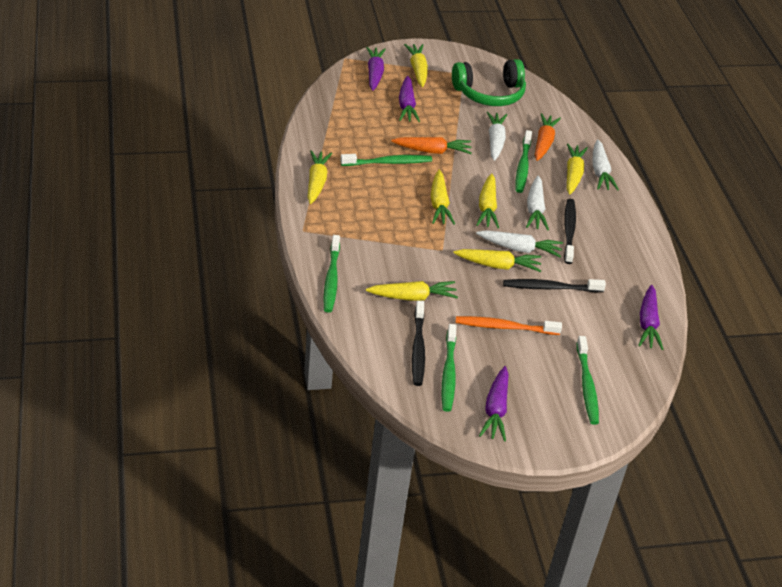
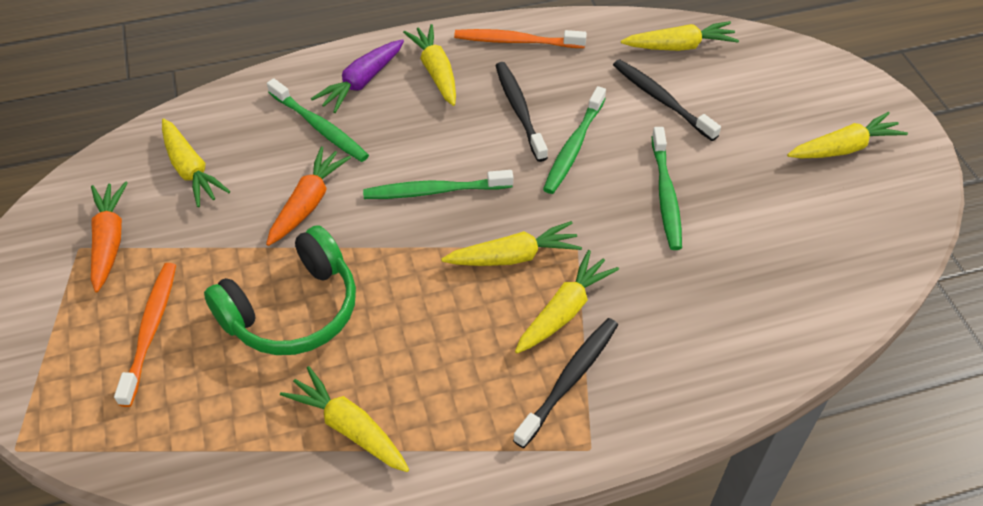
green toothbrush: 5 -> 4
orange toothbrush: 1 -> 2
purple carrot: 4 -> 1
white carrot: 4 -> 0

